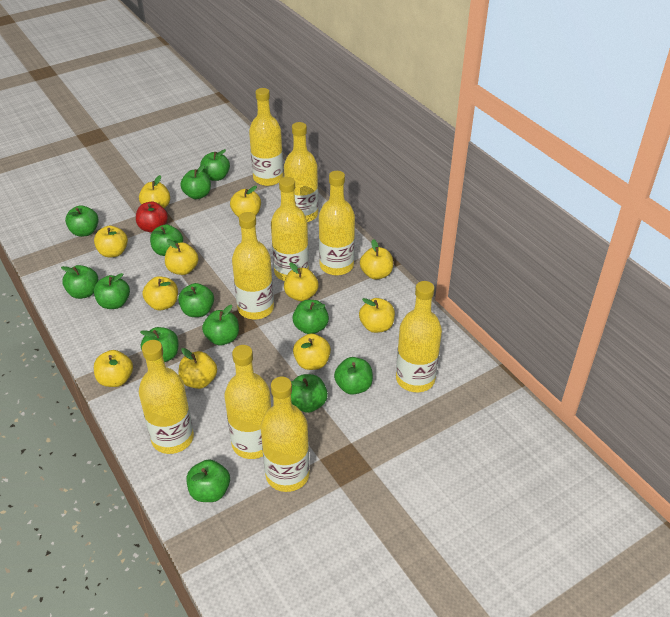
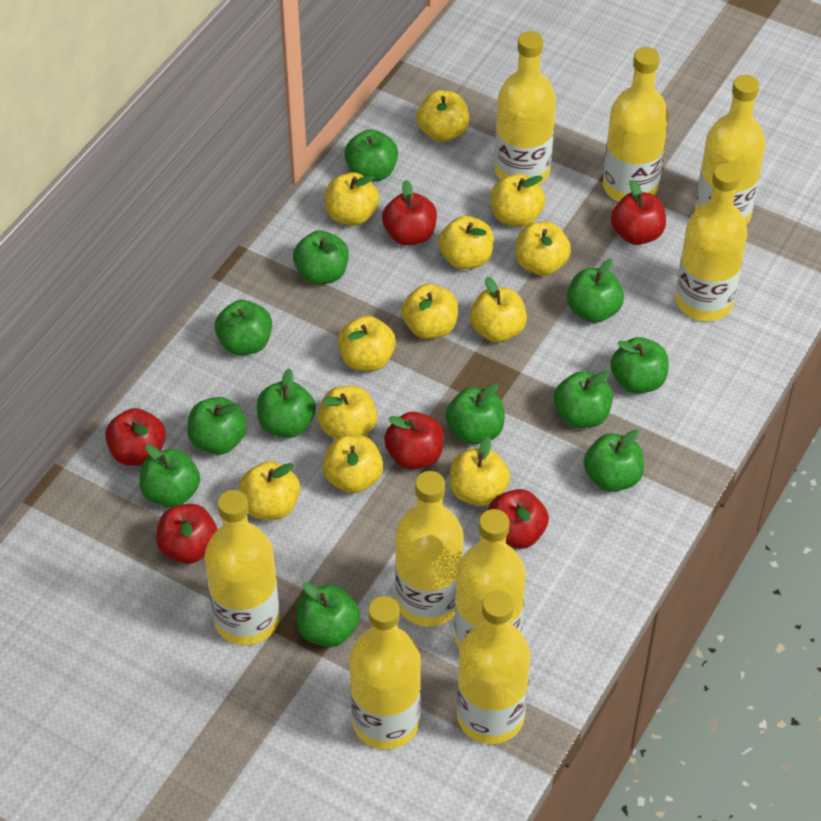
green apple: 13 -> 12
red apple: 1 -> 6
yellow apple: 11 -> 12

